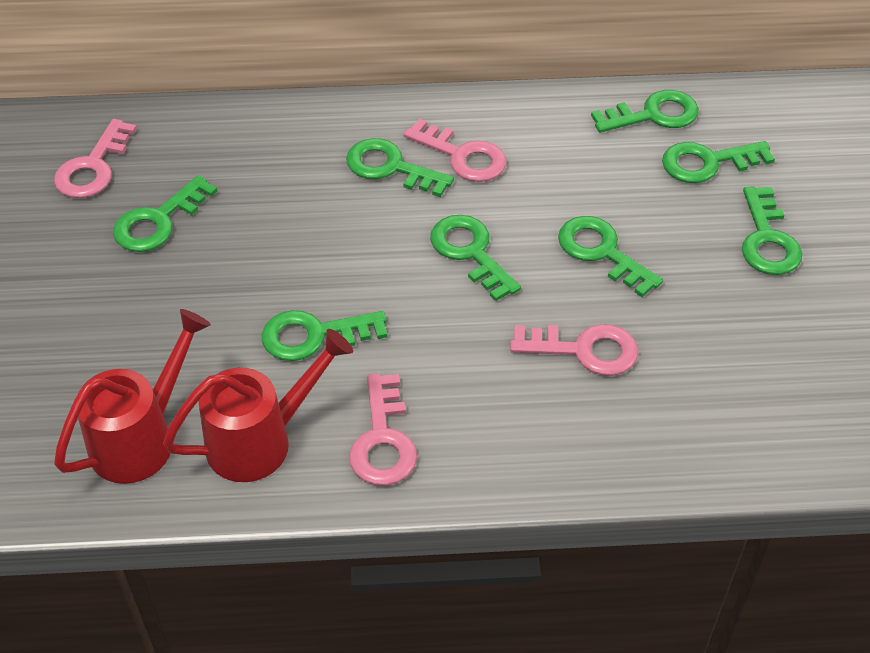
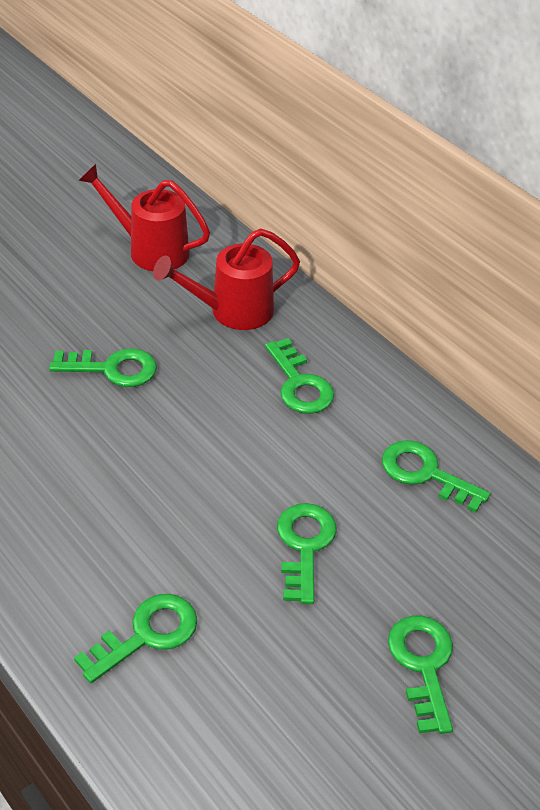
green key: 8 -> 6
pink key: 4 -> 0

